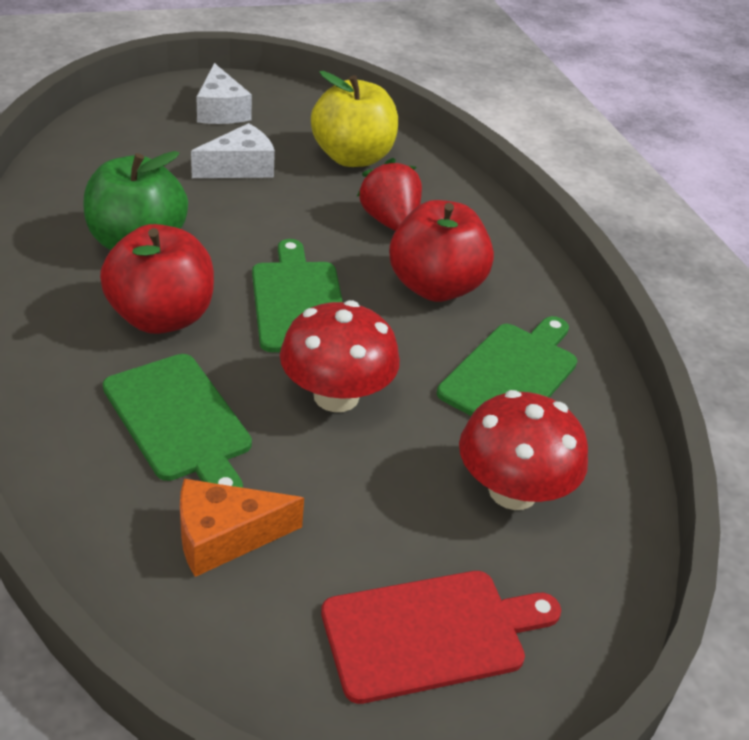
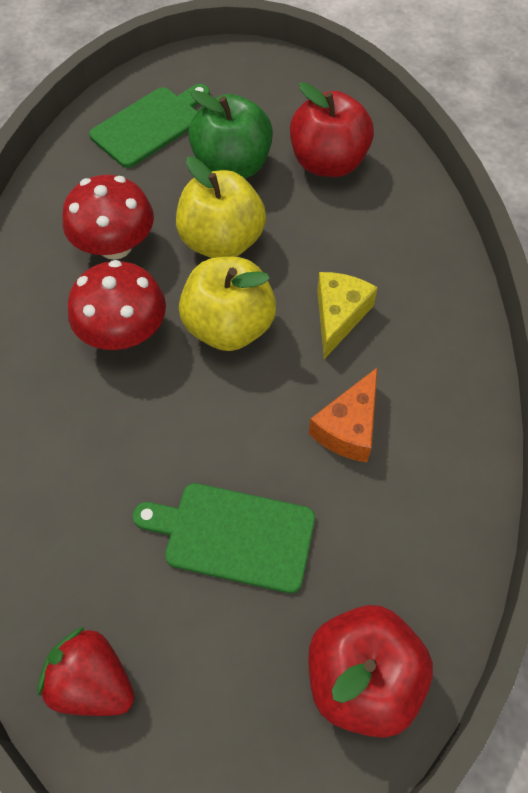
green cutting board: 3 -> 2
red cutting board: 1 -> 0
white cheese: 2 -> 0
yellow apple: 1 -> 2
yellow cheese: 0 -> 1

